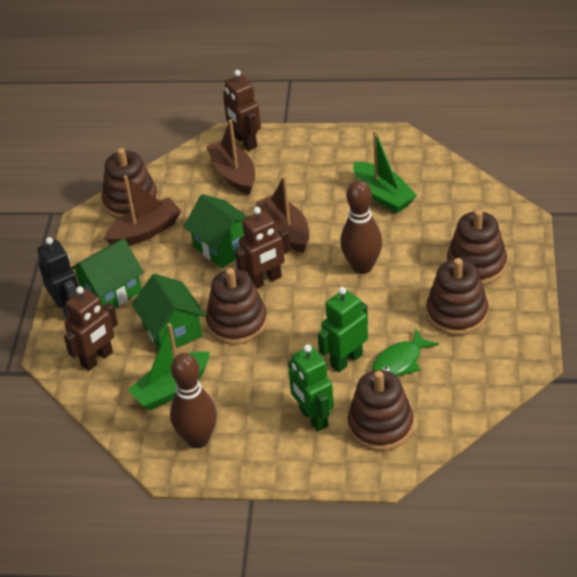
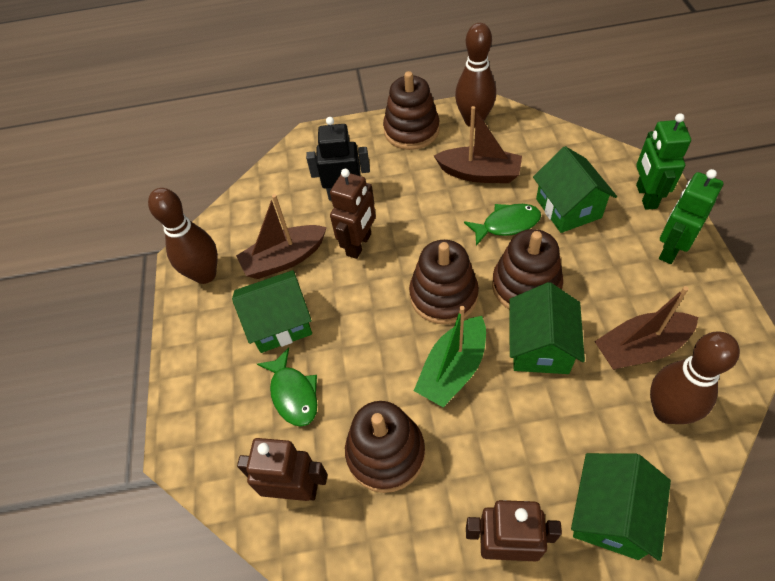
brown bowling pin: 2 -> 3
brown stacking toy: 5 -> 4
green boat: 2 -> 1
green fish: 1 -> 2
green house: 3 -> 4

